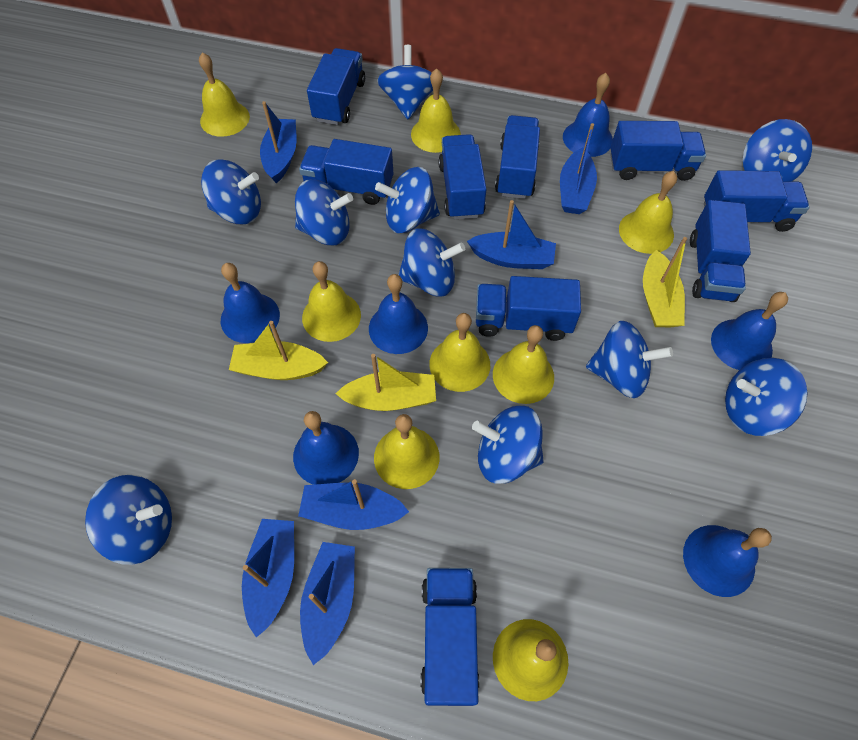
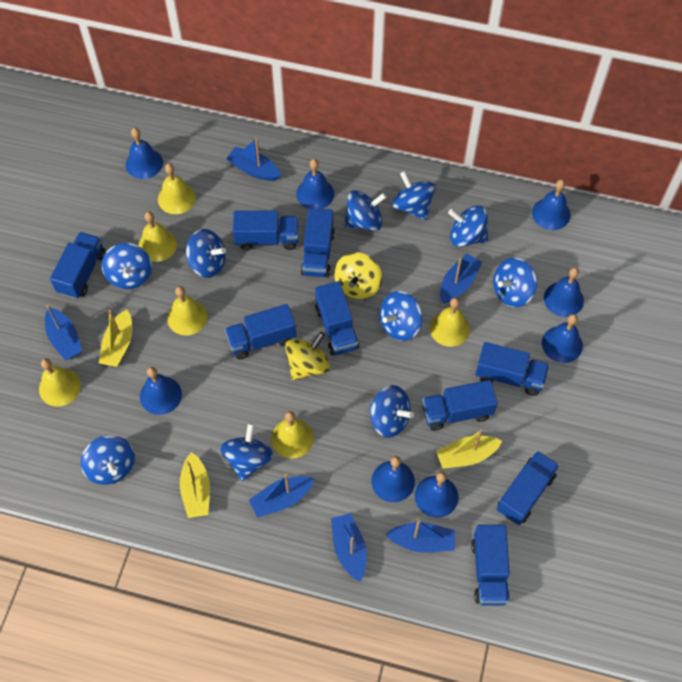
blue bell: 6 -> 8
yellow bell: 8 -> 6
yellow spinning top: 0 -> 2

